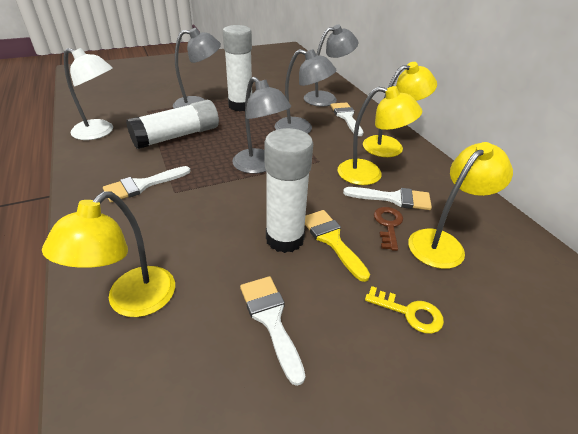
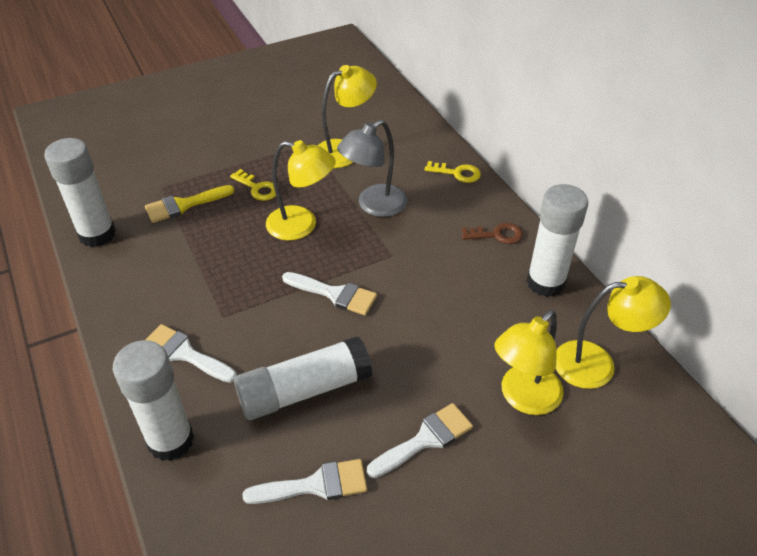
grey lamp: 4 -> 1
white glue stick: 3 -> 4
white lamp: 1 -> 0
yellow key: 1 -> 2

